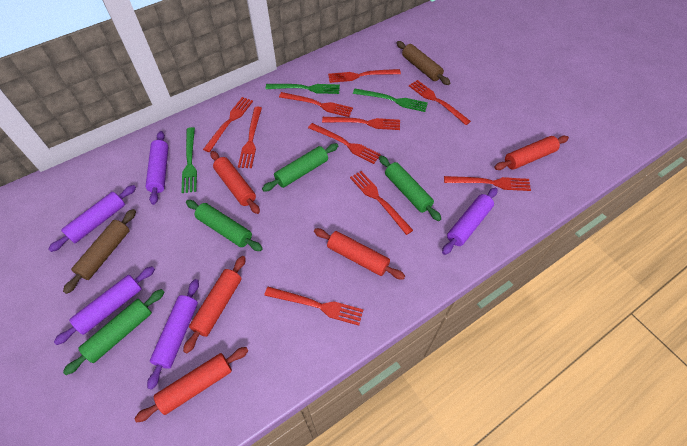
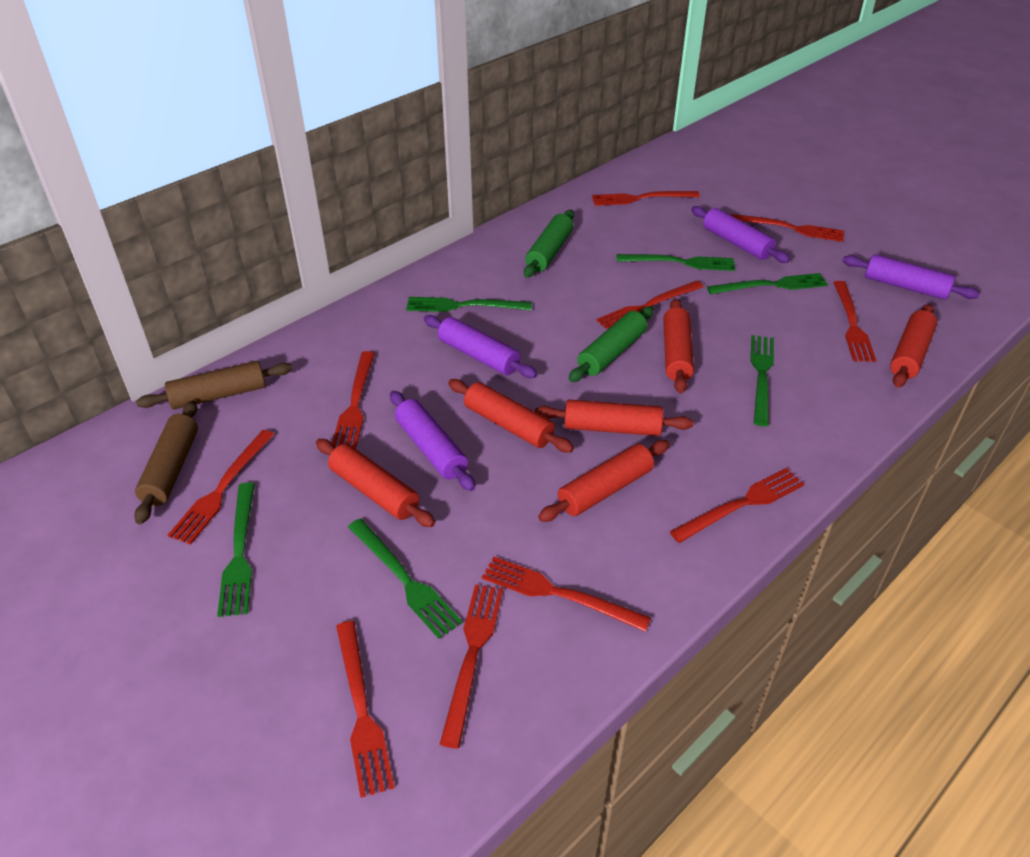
green fork: 3 -> 6
green rolling pin: 4 -> 2
purple rolling pin: 5 -> 4
red rolling pin: 5 -> 6

